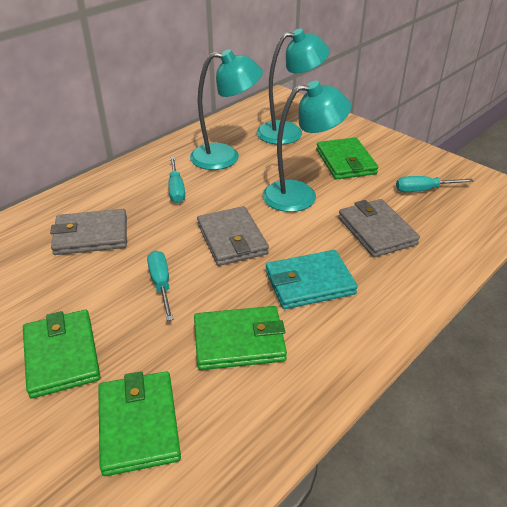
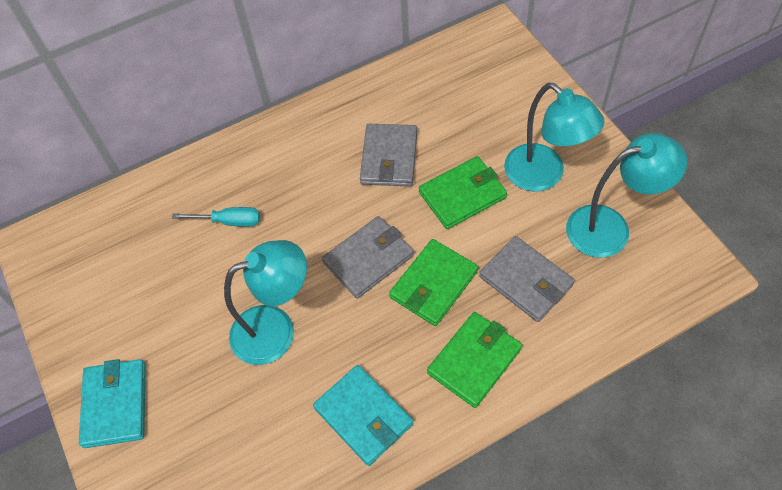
green wallet: 4 -> 3
turquoise screwdriver: 3 -> 1
turquoise wallet: 1 -> 2

